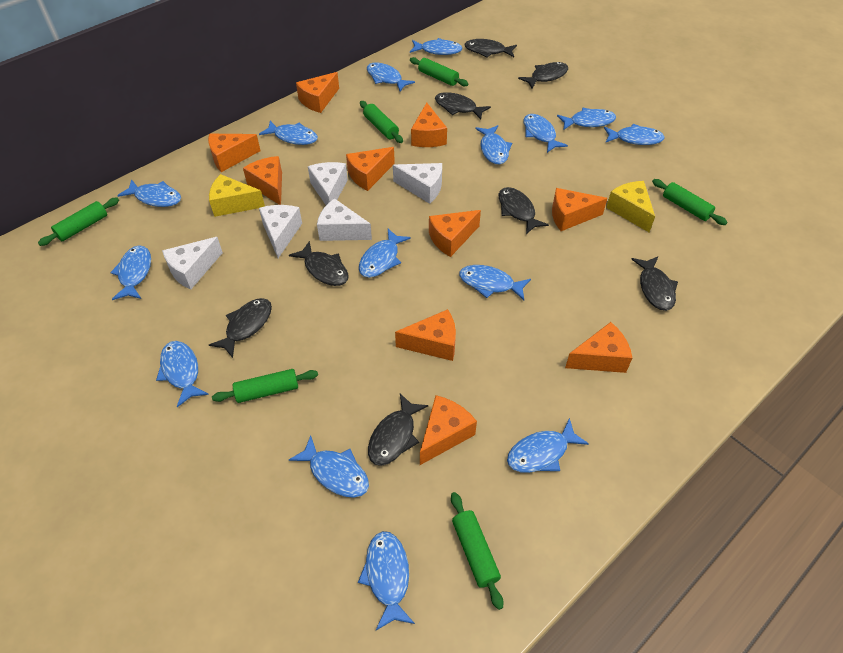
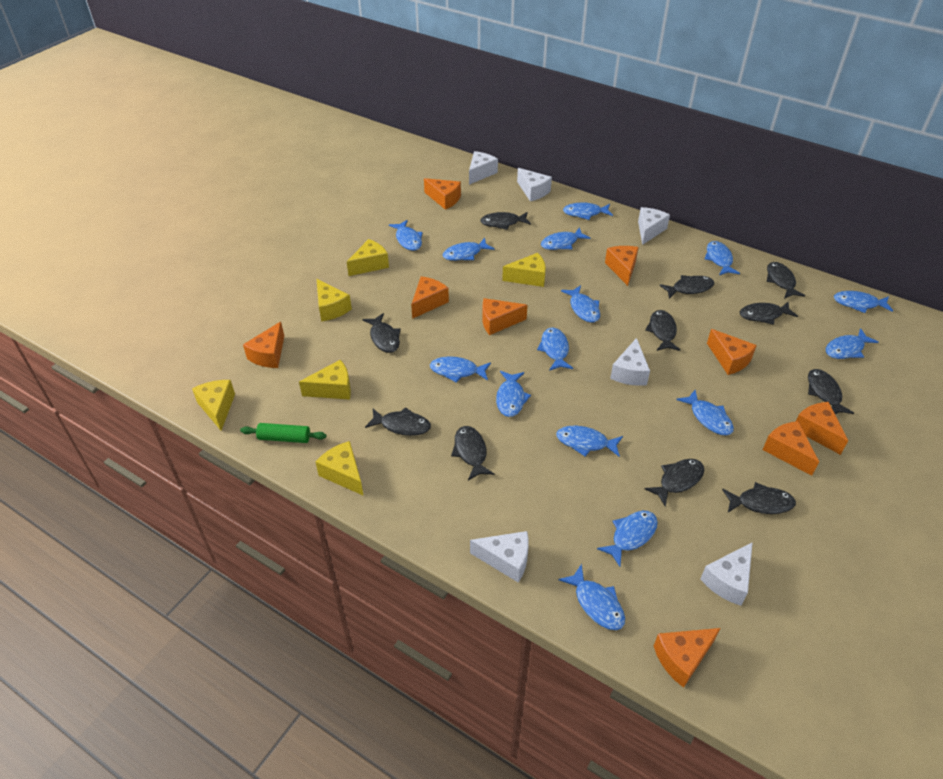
black fish: 8 -> 11
green rolling pin: 6 -> 1
orange cheese: 10 -> 9
white cheese: 5 -> 6
yellow cheese: 2 -> 6

